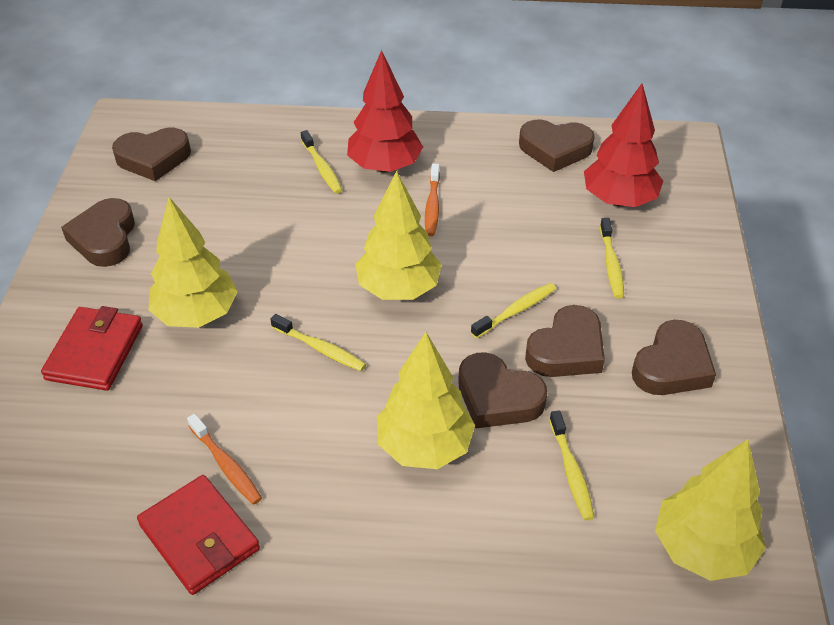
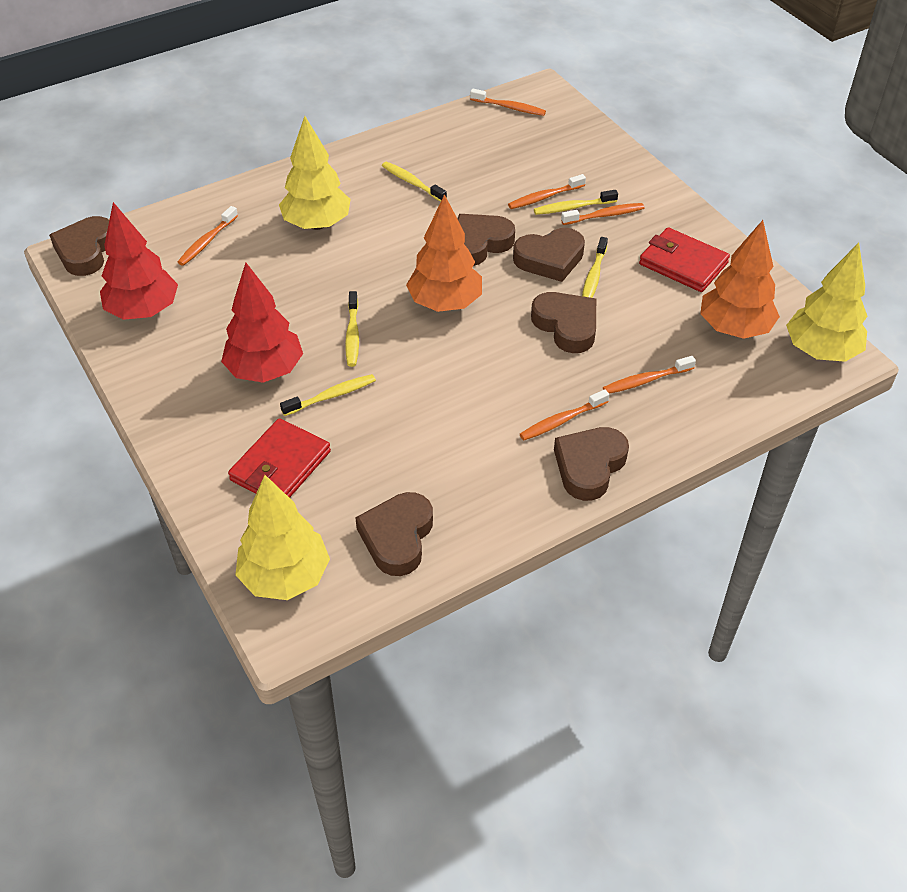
orange toothbrush: 2 -> 6
orange tree: 0 -> 2
yellow tree: 4 -> 3

